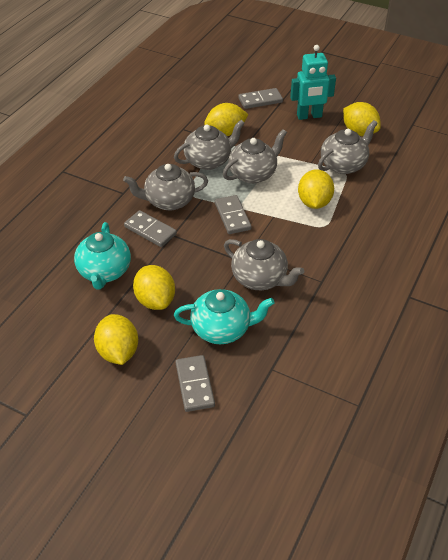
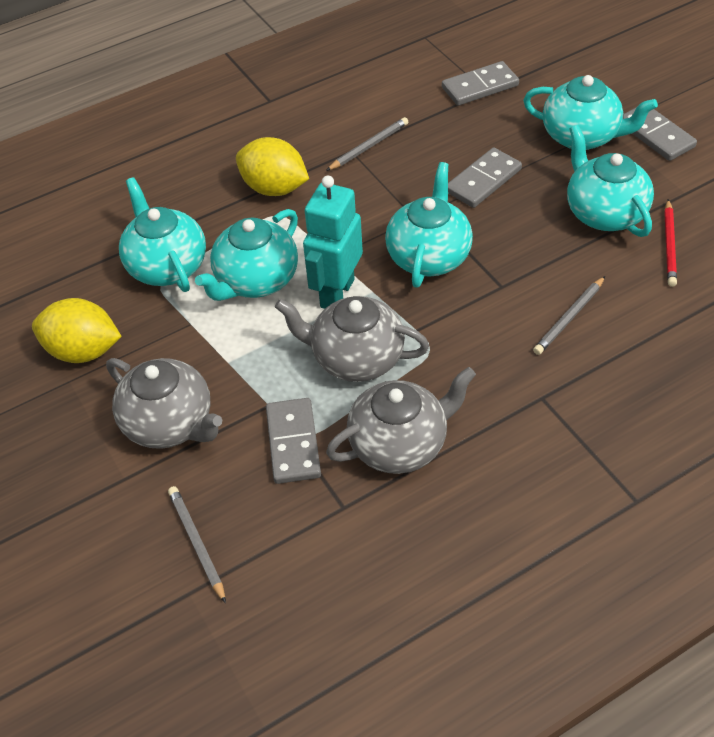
grey pencil: 0 -> 3
grey teapot: 5 -> 3
red pencil: 0 -> 1
turquoise teapot: 2 -> 5
yellow lemon: 5 -> 2

